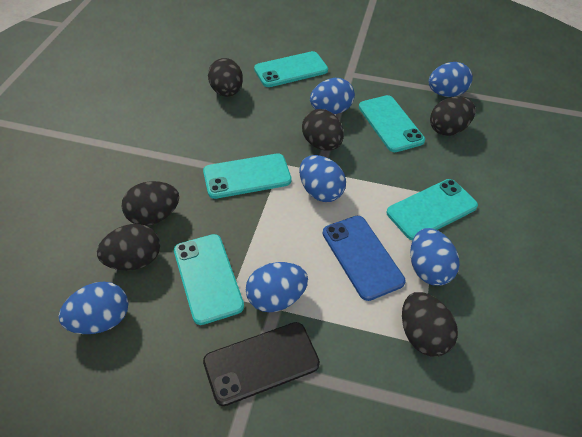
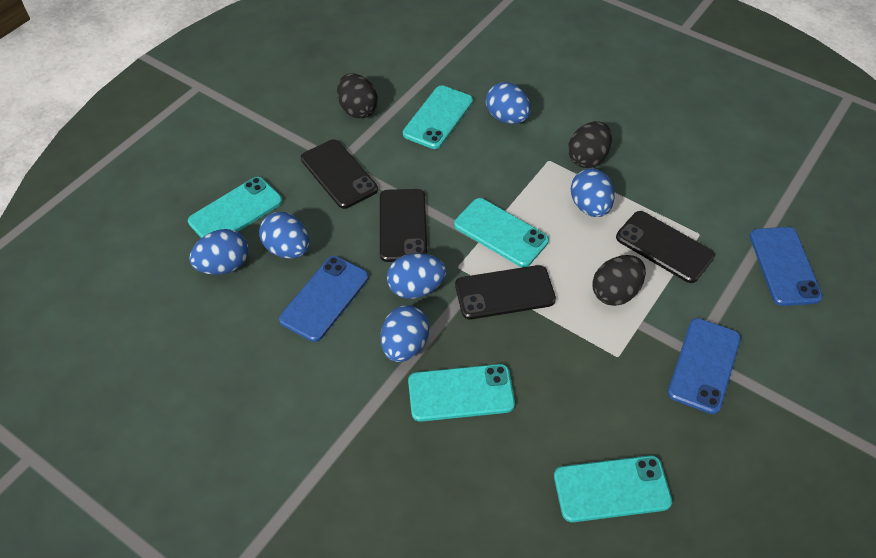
black egg: 6 -> 3
black phone: 1 -> 4
blue phone: 1 -> 3

